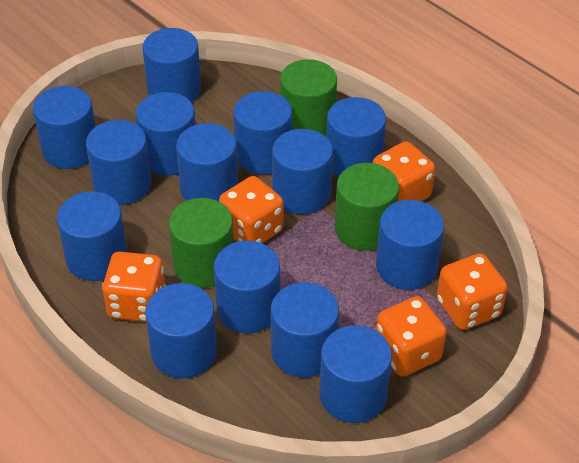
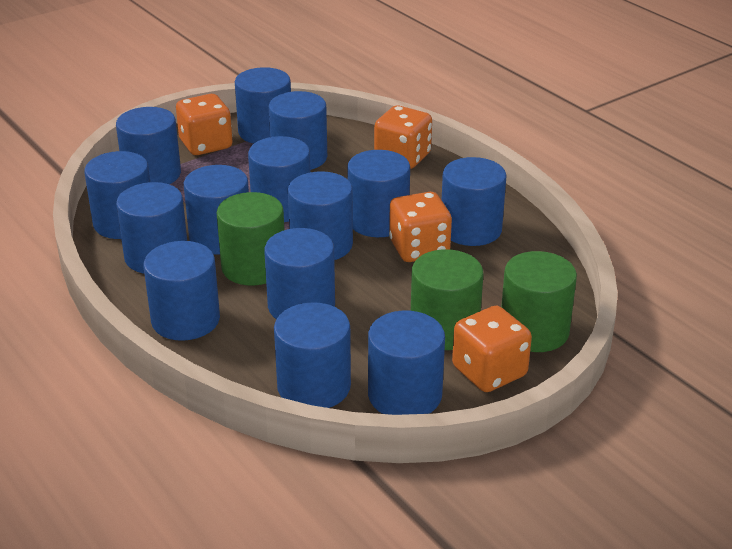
orange dice: 5 -> 4

